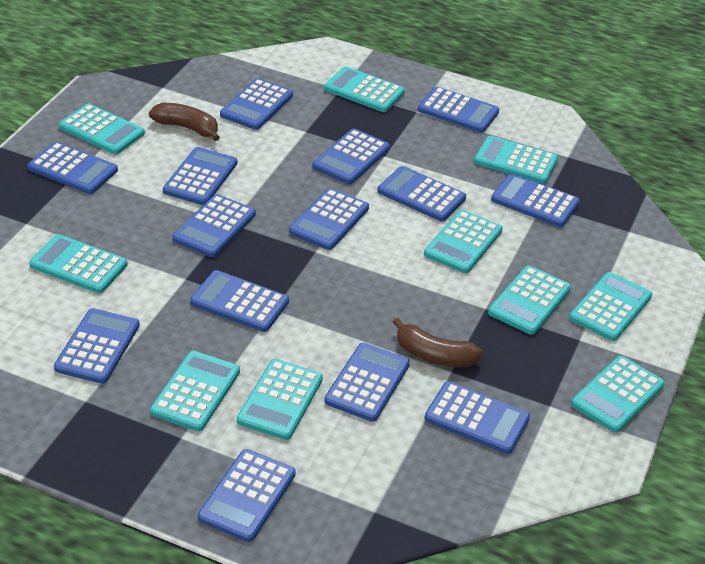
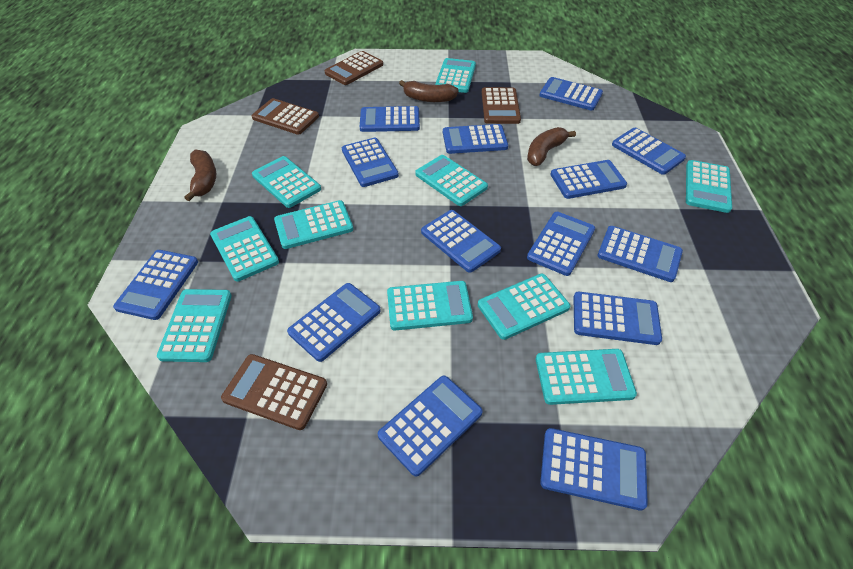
brown banana: 2 -> 3
brown calculator: 0 -> 4

